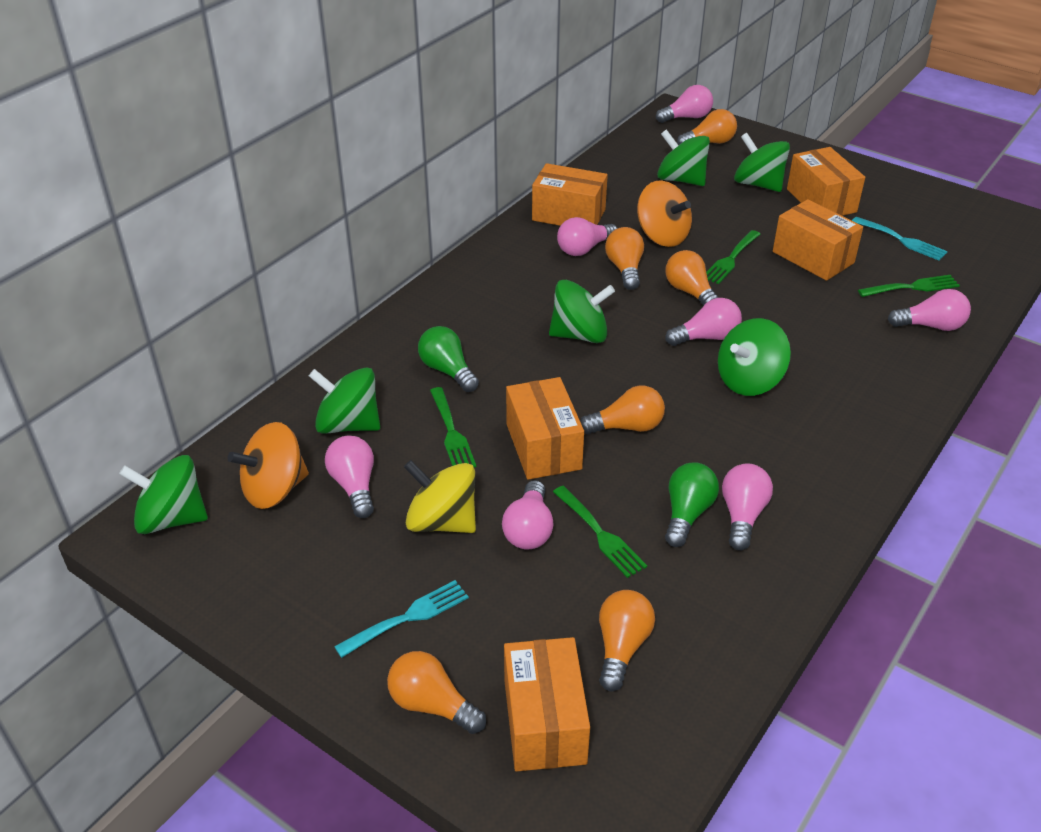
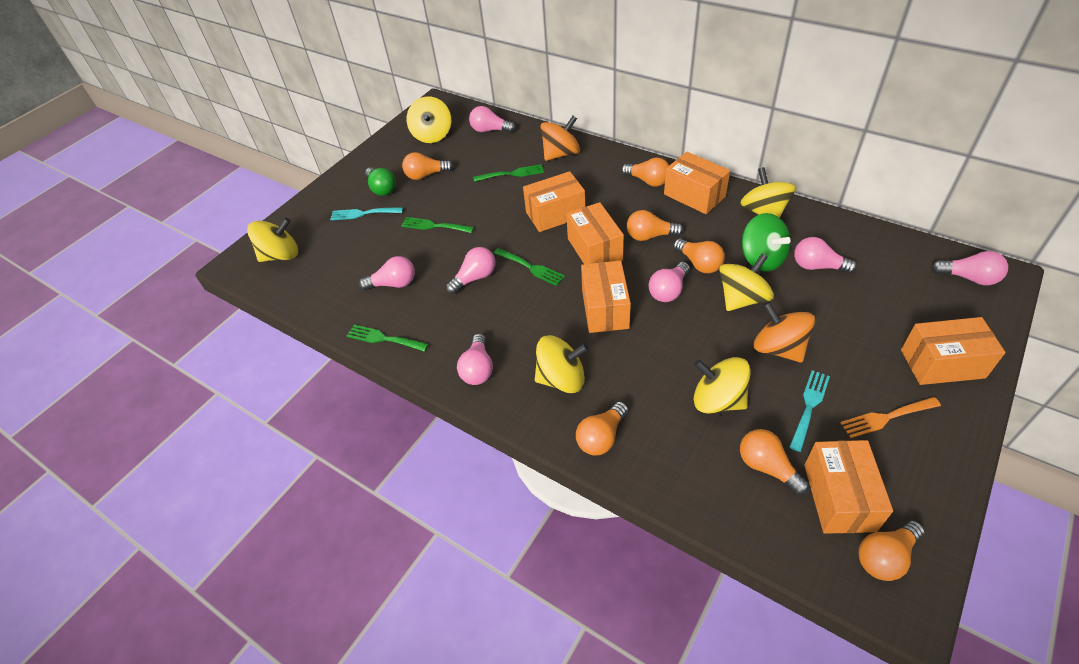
green light bulb: 2 -> 1
green spinning top: 6 -> 1
orange box: 5 -> 6
orange fork: 0 -> 1
orange light bulb: 6 -> 7
yellow spinning top: 1 -> 6

